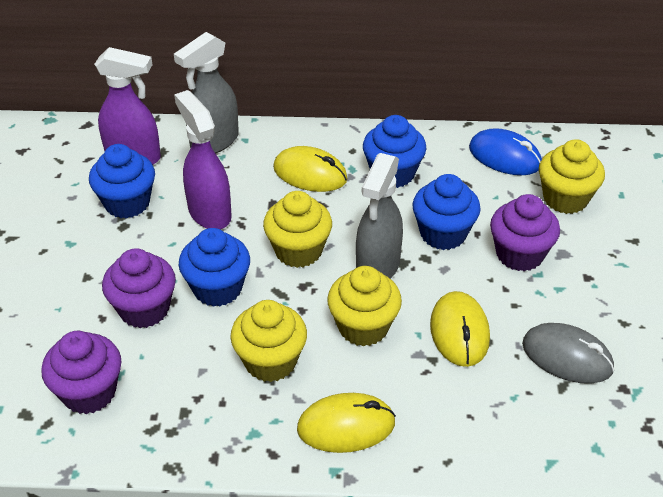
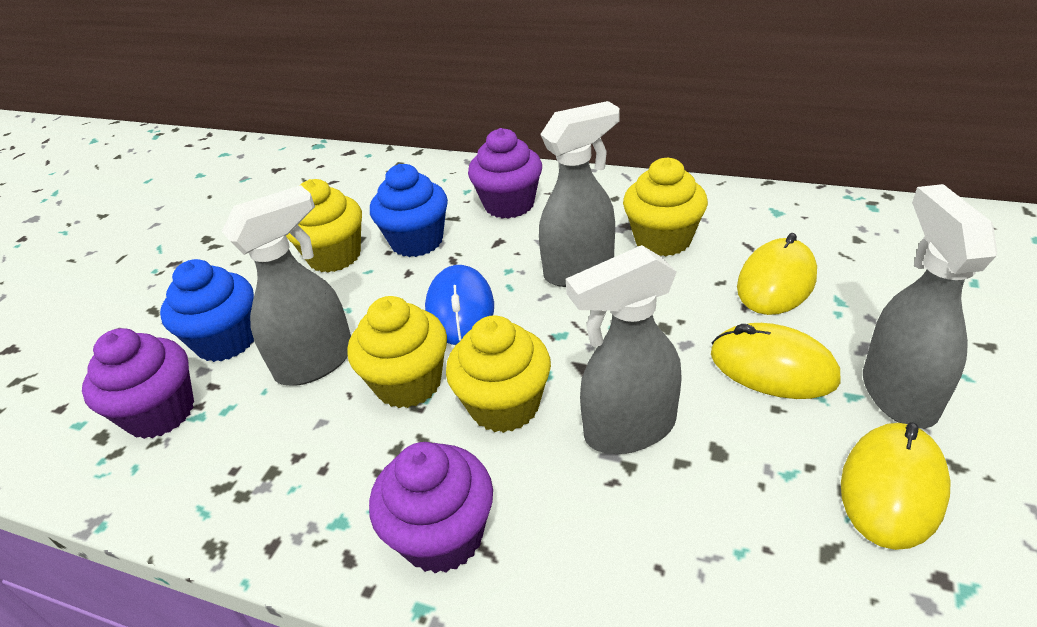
blue cupcake: 4 -> 2
grey mouse: 1 -> 0
grey spray bottle: 2 -> 4
purple spray bottle: 2 -> 0

